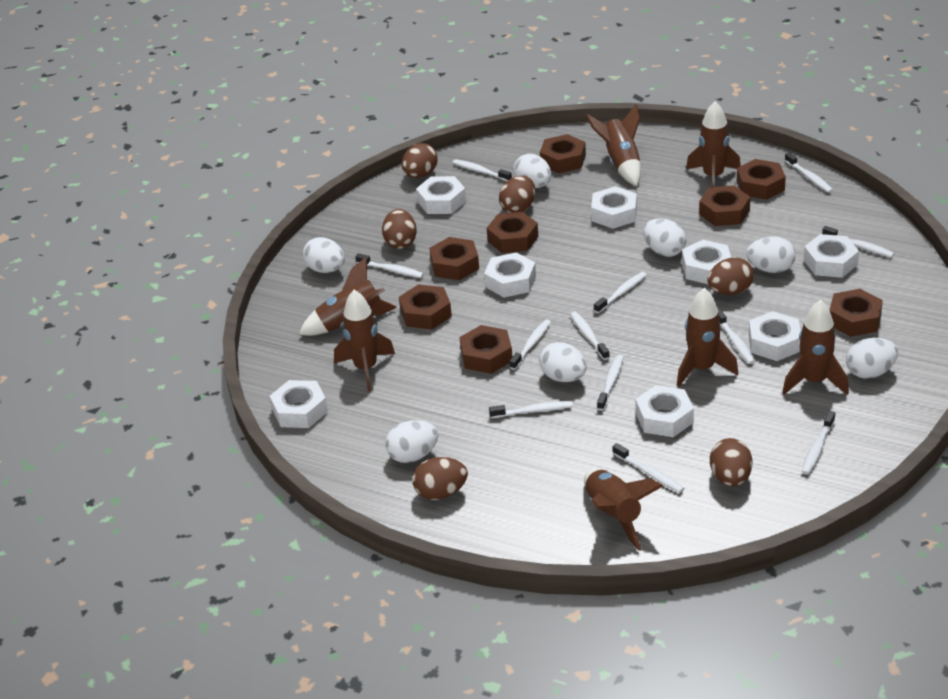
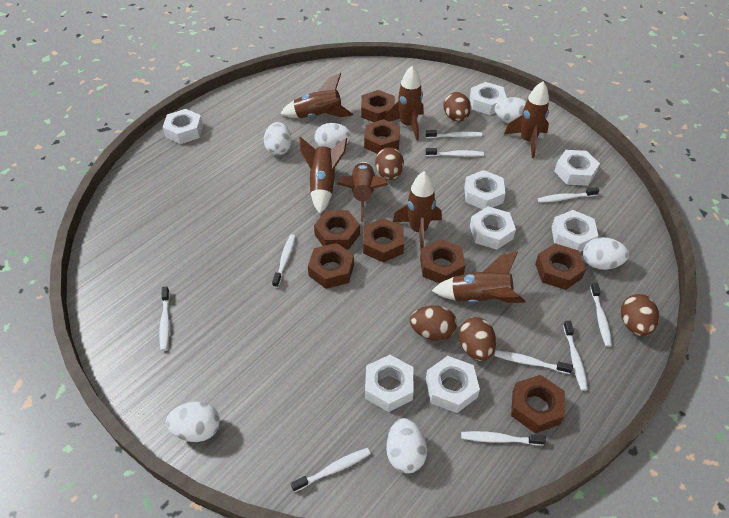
brown egg: 6 -> 5
white egg: 7 -> 6
white toothbrush: 12 -> 10

